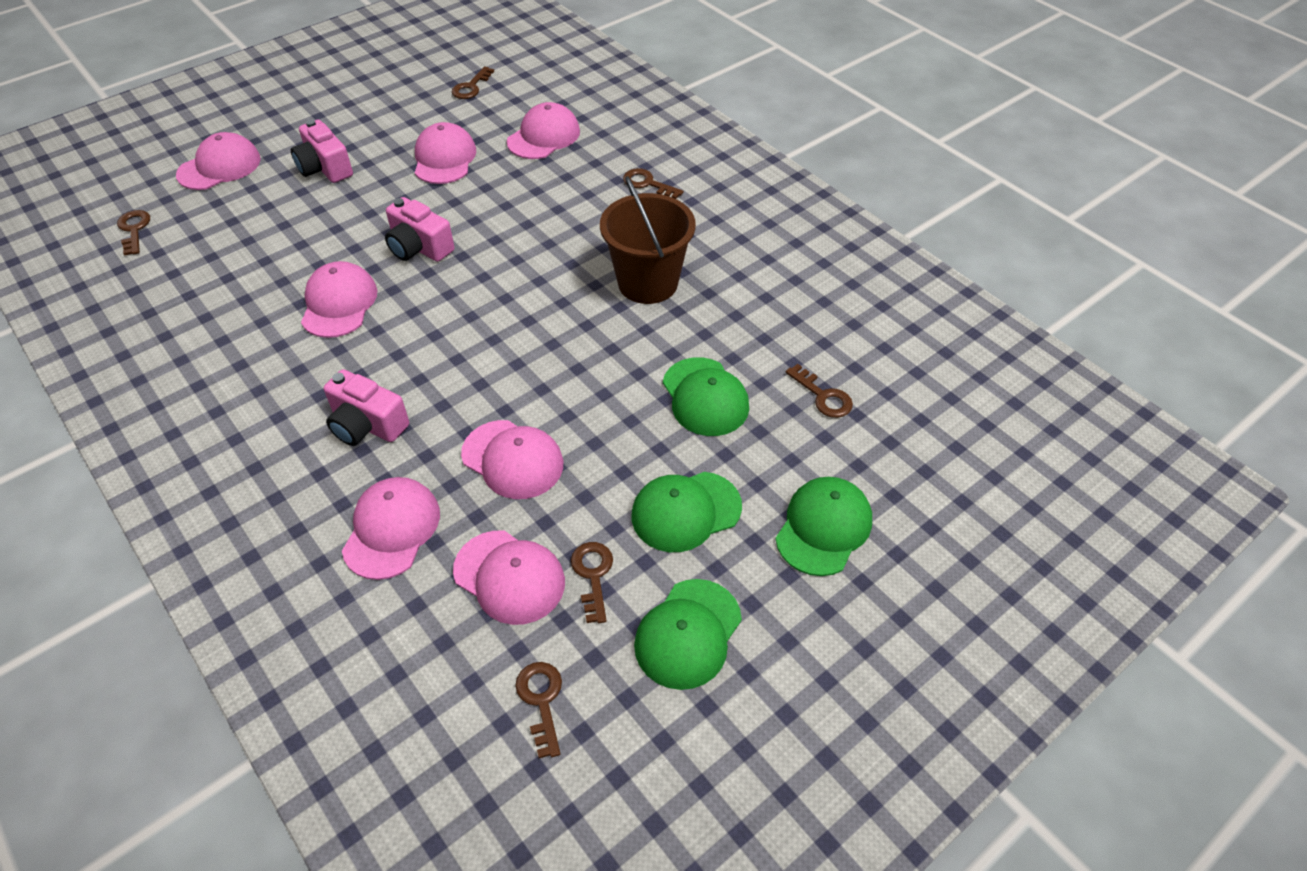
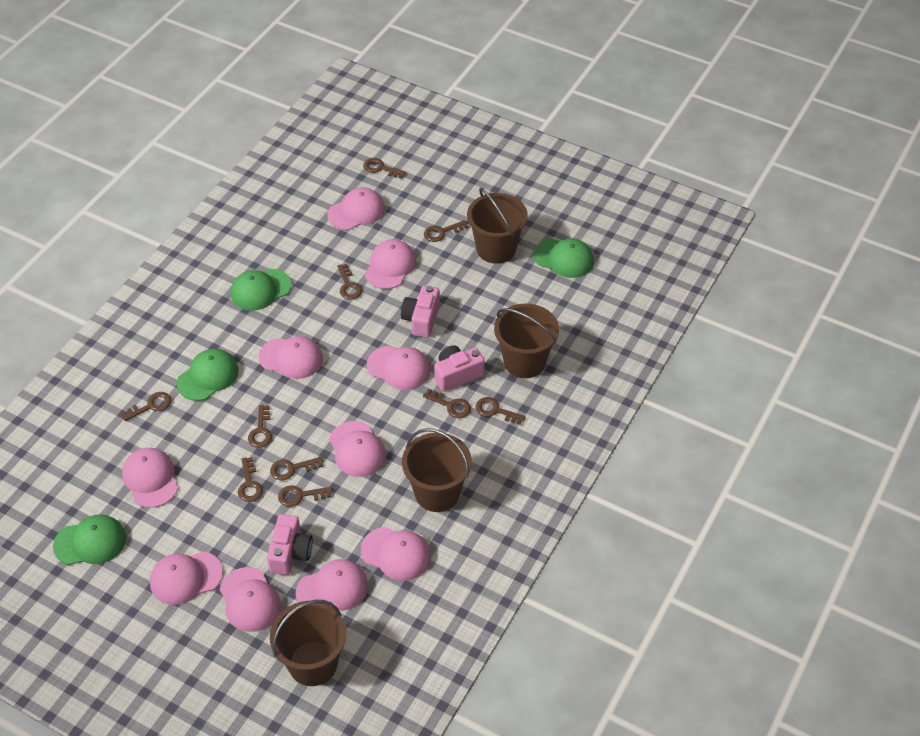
brown bucket: 1 -> 4
brown key: 6 -> 10
pink cap: 7 -> 10

